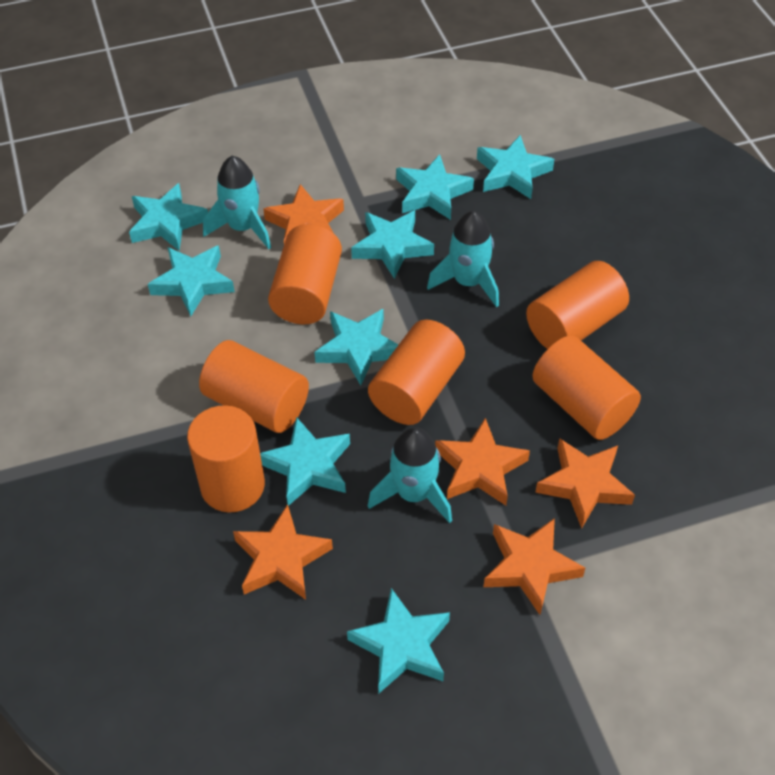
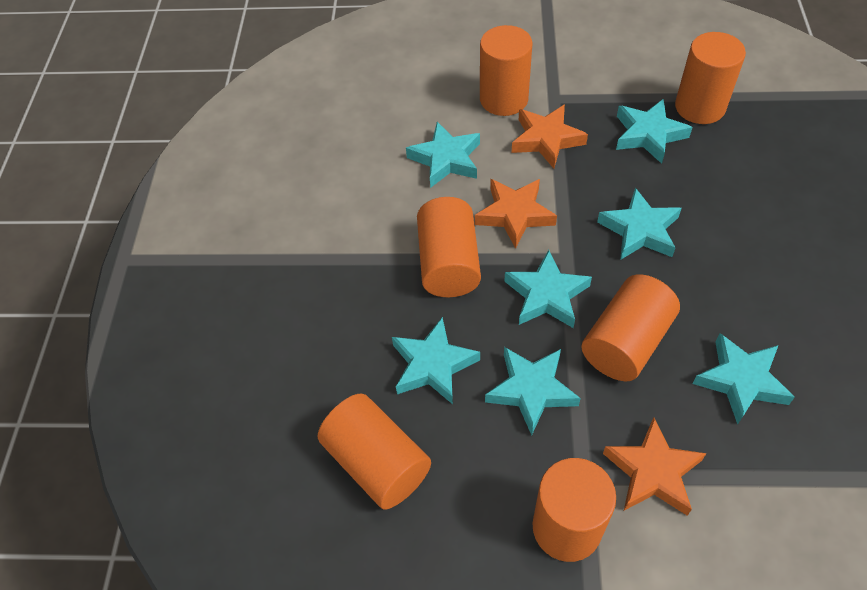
orange star: 5 -> 3
turquoise rocket: 3 -> 0
turquoise star: 8 -> 7

